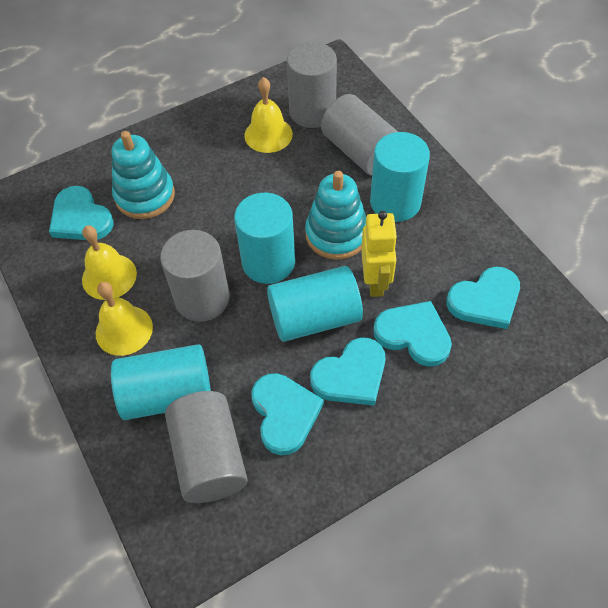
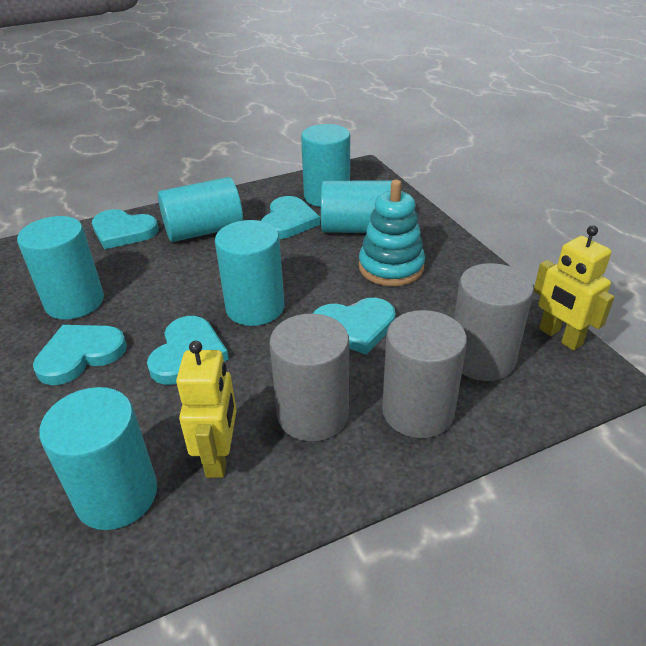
grey cylinder: 4 -> 3
turquoise cylinder: 4 -> 6
turquoise stacking toy: 2 -> 1
yellow bell: 3 -> 0
yellow robot: 1 -> 2

